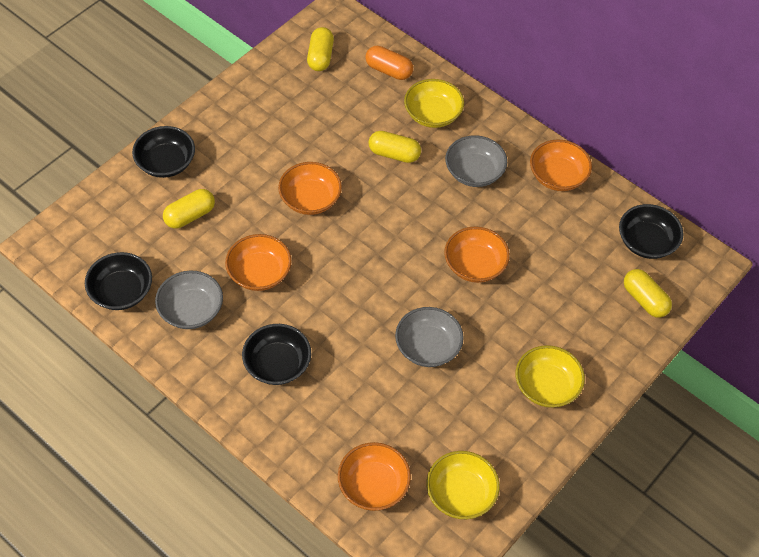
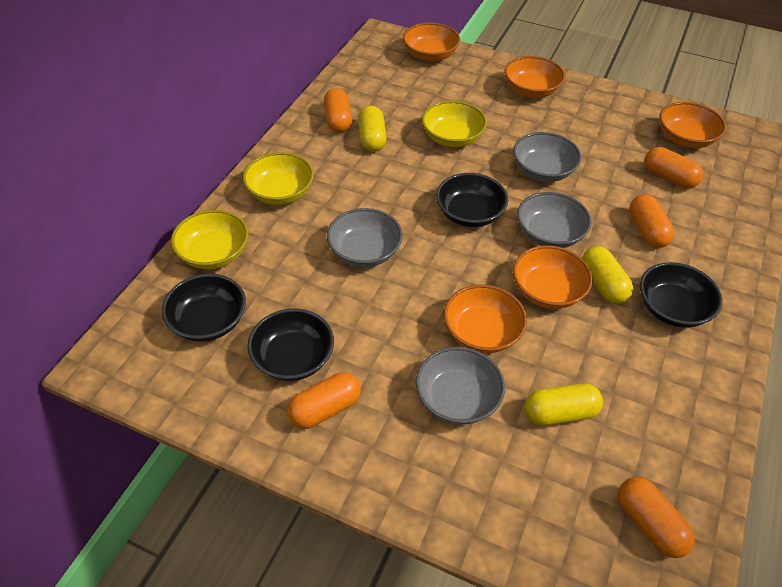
grey bowl: 3 -> 4
orange capsule: 1 -> 5
yellow capsule: 4 -> 3

